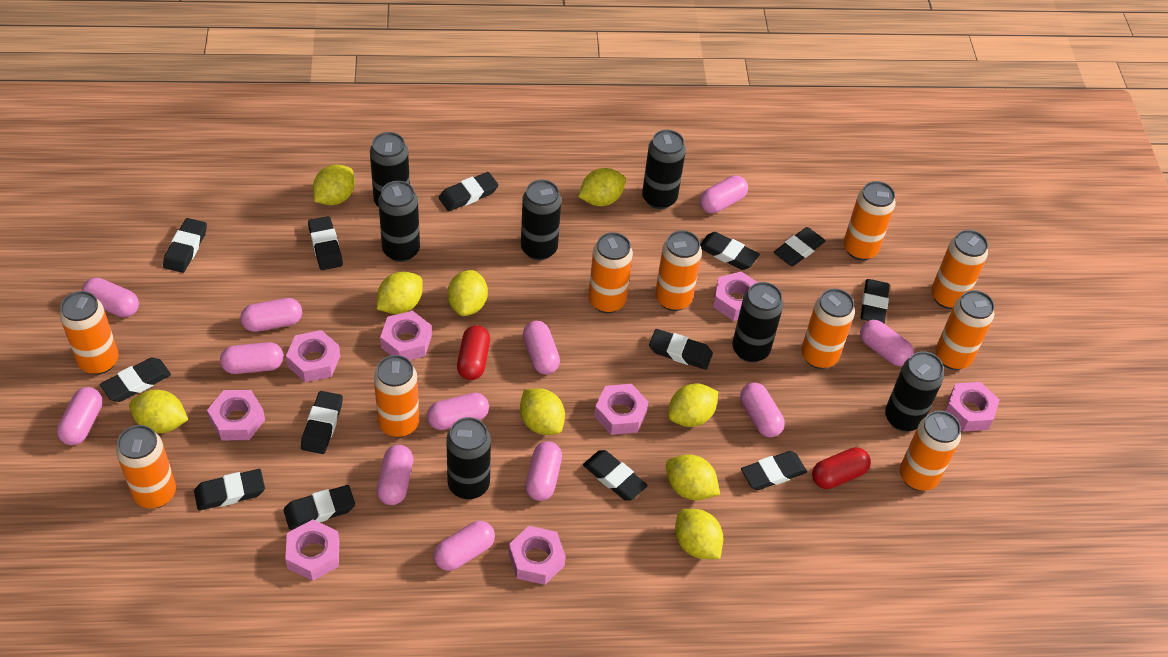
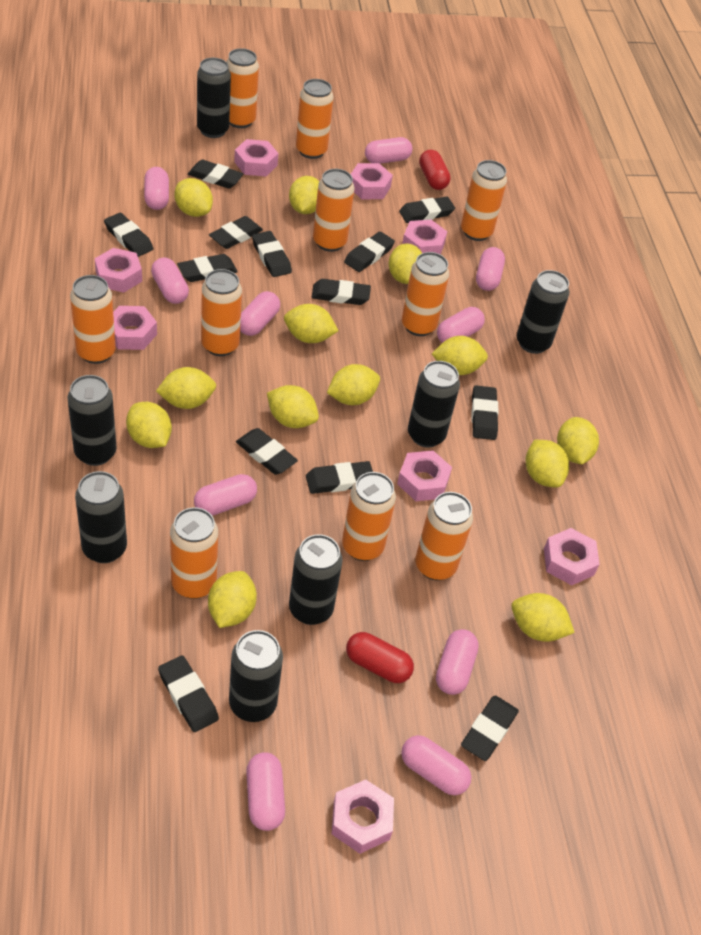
pink capsule: 12 -> 10
yellow lemon: 9 -> 13

